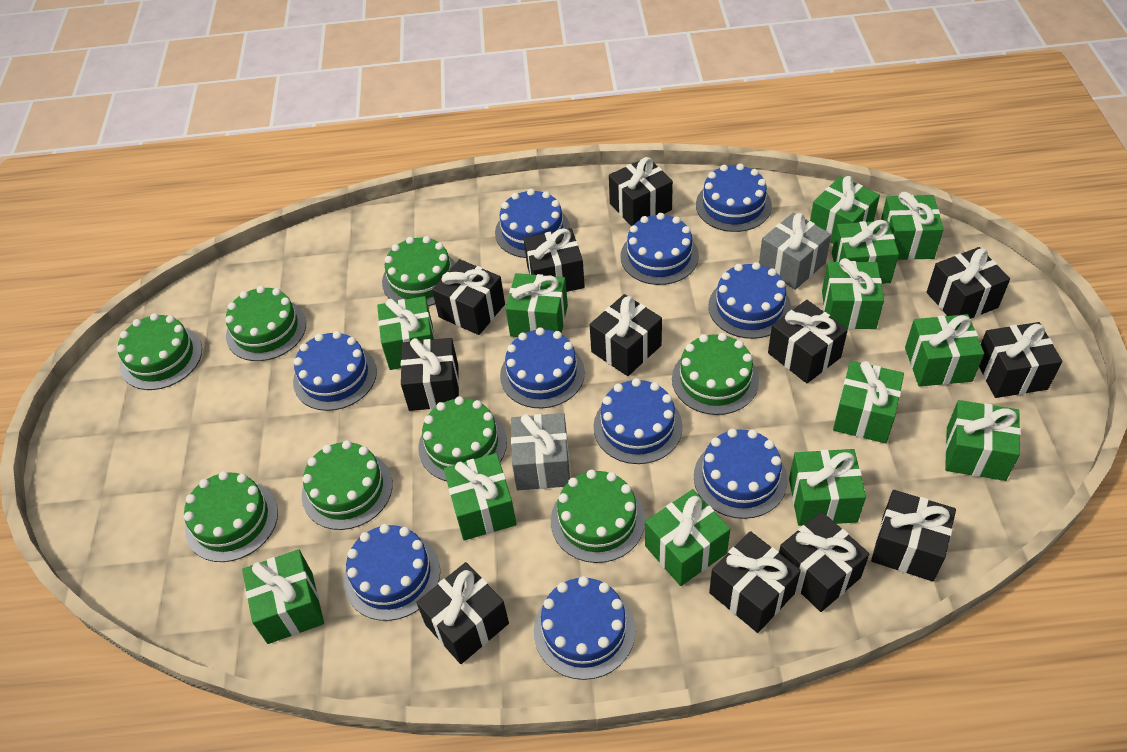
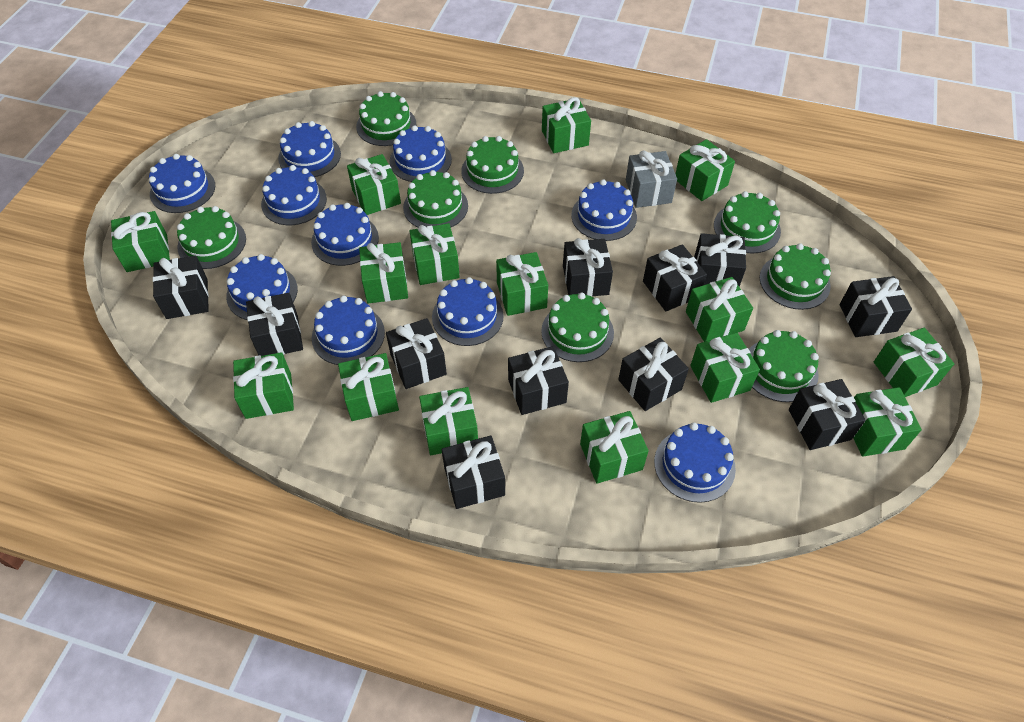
black gift: 12 -> 11
green gift: 13 -> 15
grey gift: 2 -> 1

